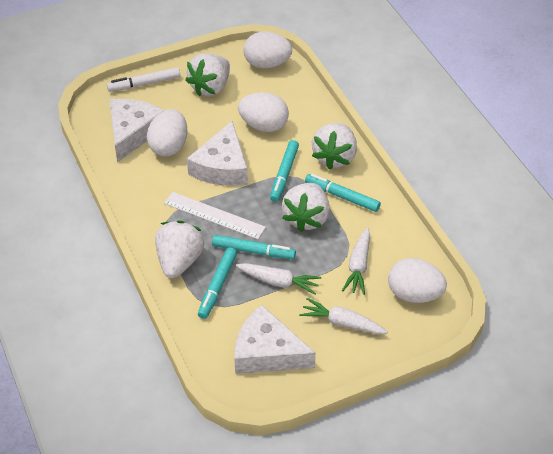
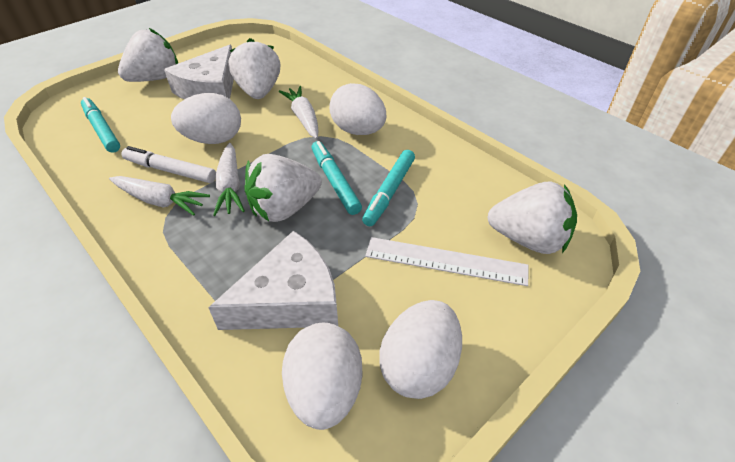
turquoise marker: 4 -> 3
white cheese: 3 -> 2

